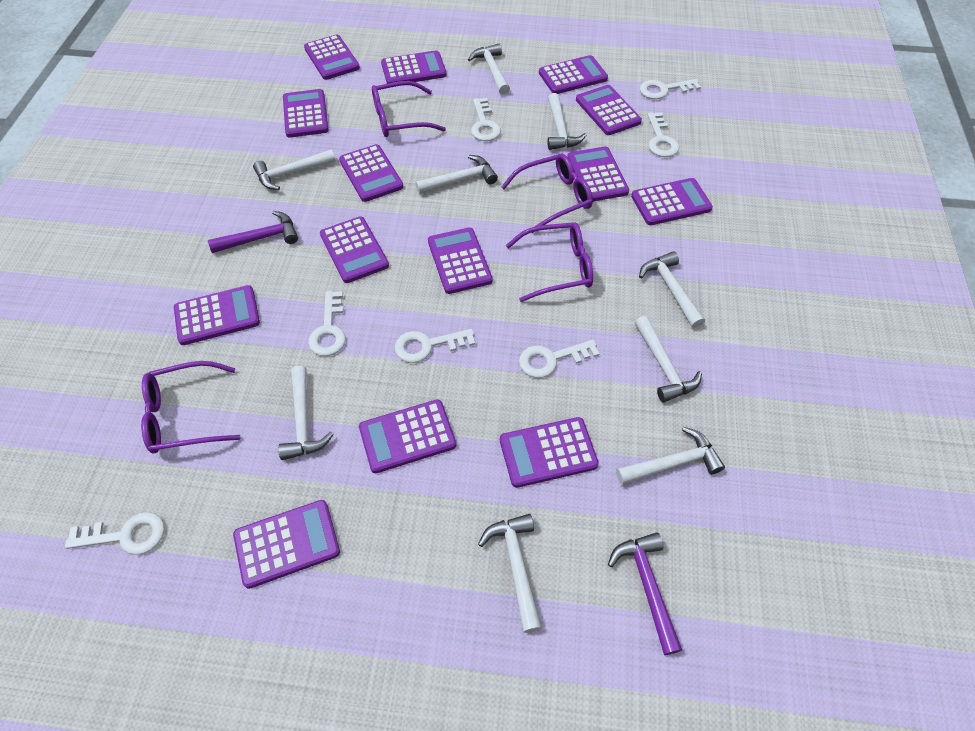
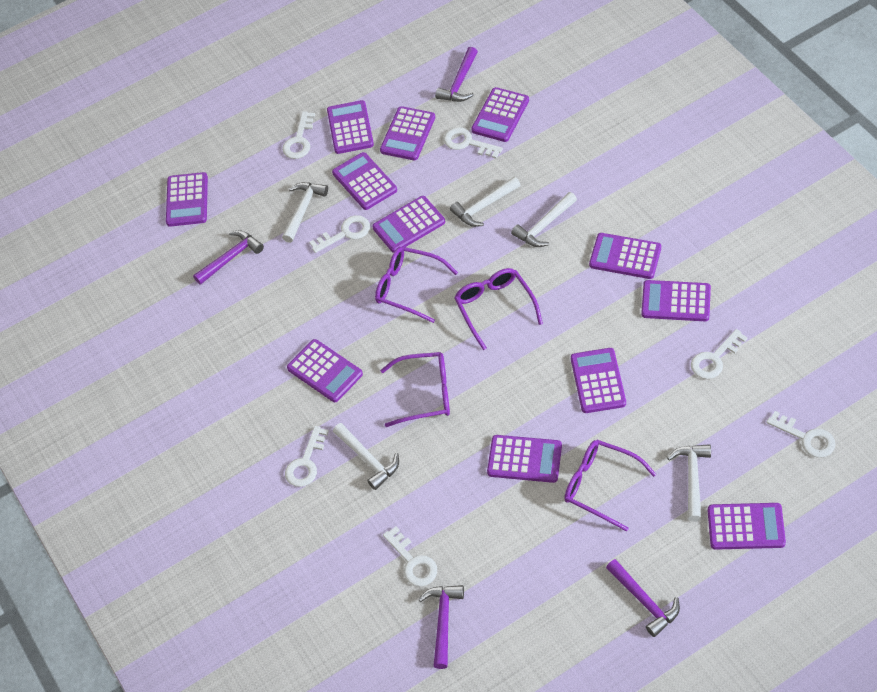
purple calculator: 14 -> 12
purple hammer: 2 -> 4
white hammer: 9 -> 5

